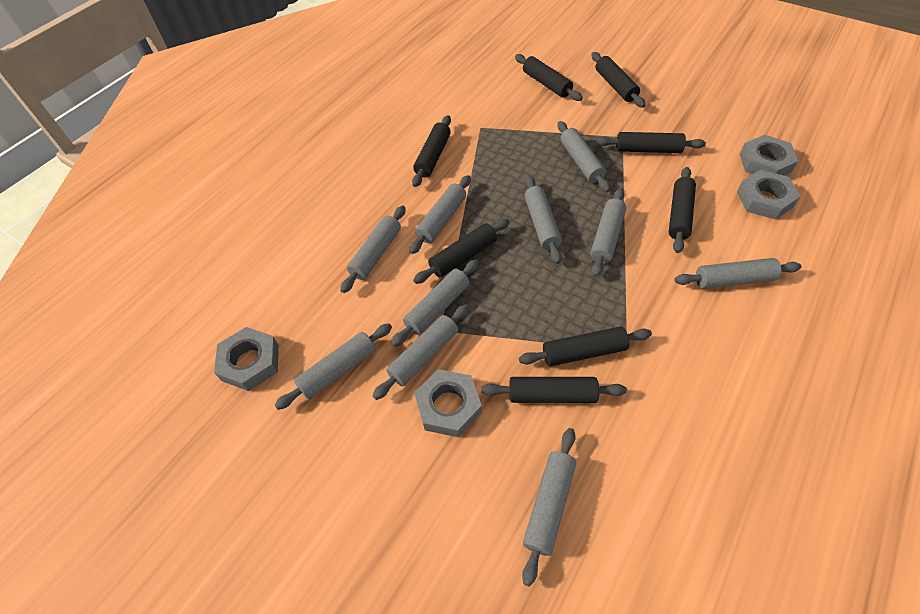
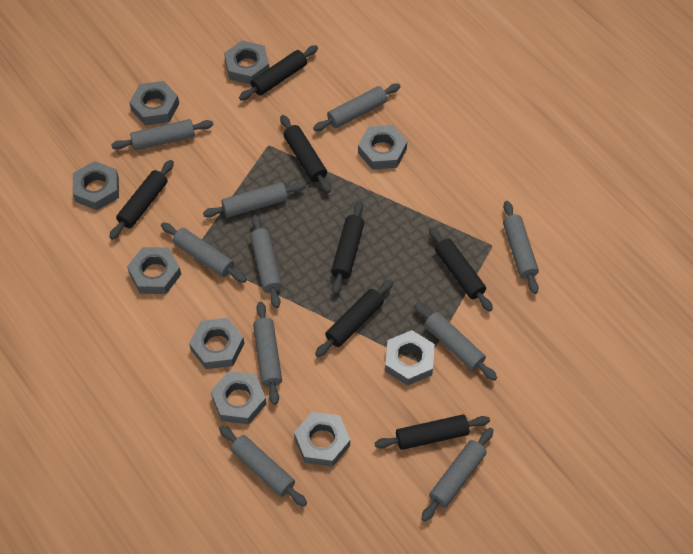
black rolling pin: 8 -> 7
grey nut: 4 -> 9

